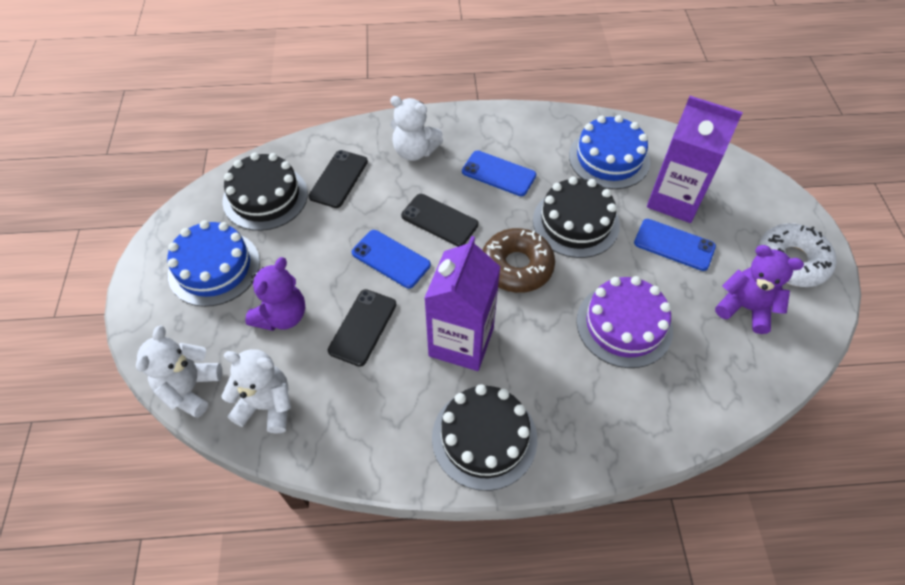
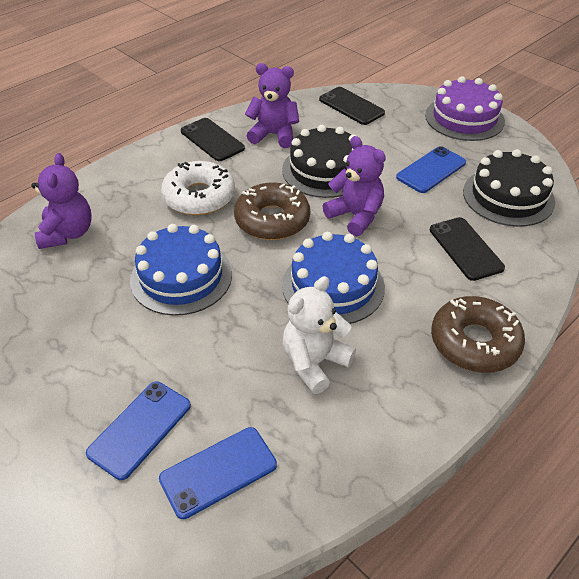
black cake: 3 -> 2
brown donut: 1 -> 2
purple carton: 2 -> 0
purple teddy bear: 2 -> 3
white teddy bear: 3 -> 1

